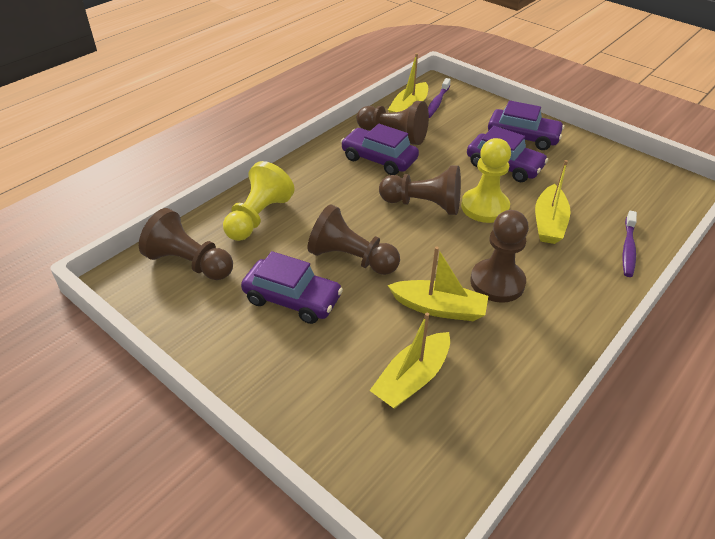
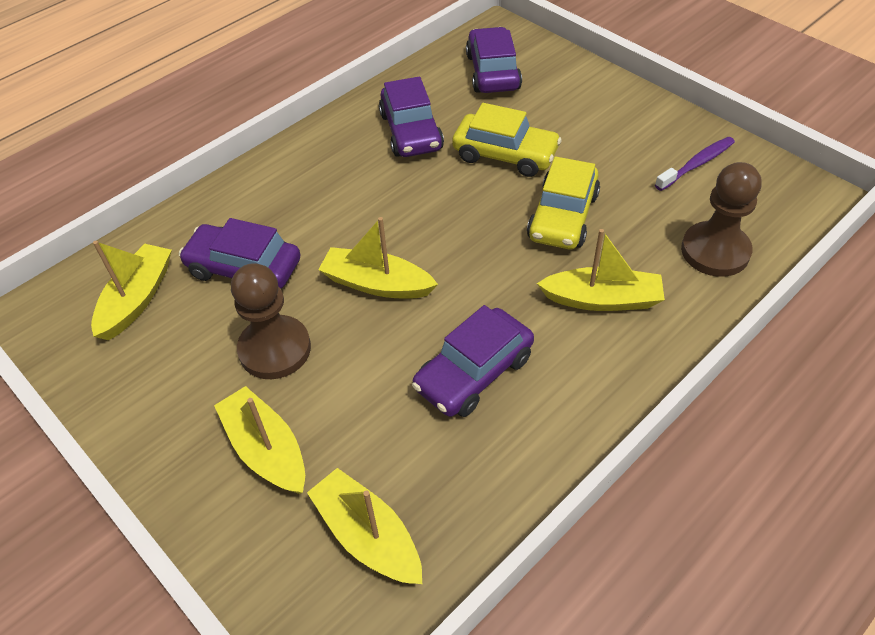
brown pawn: 5 -> 2
purple toothbrush: 2 -> 1
yellow boat: 4 -> 5
yellow car: 0 -> 2
yellow pawn: 2 -> 0

